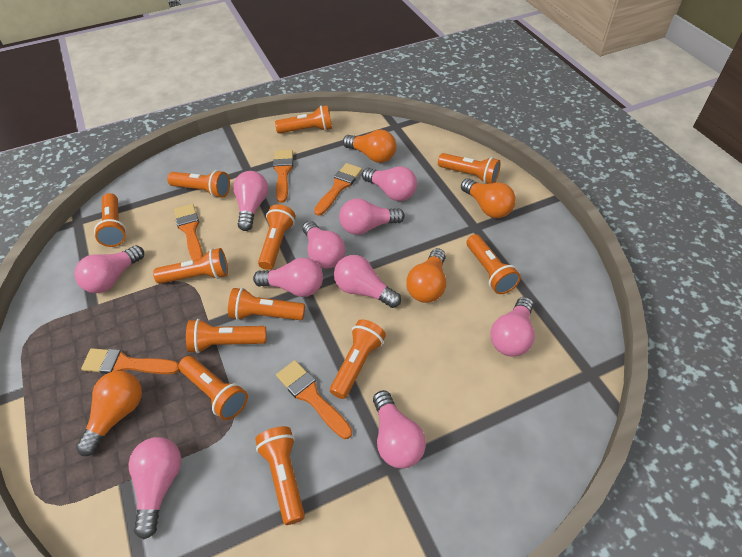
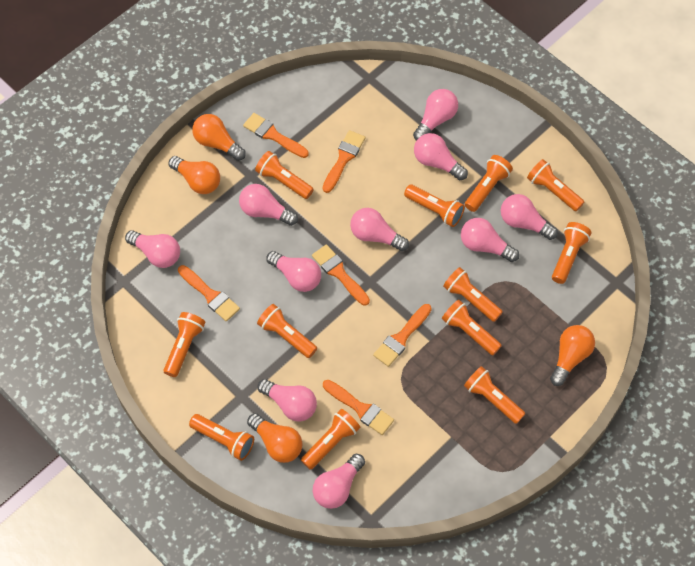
orange brush: 5 -> 6

